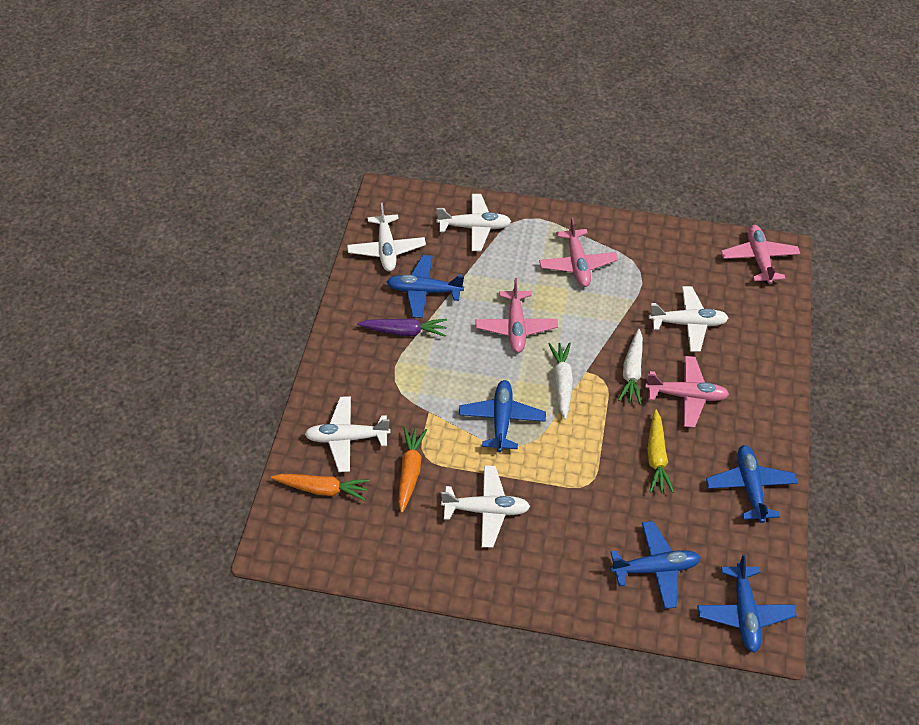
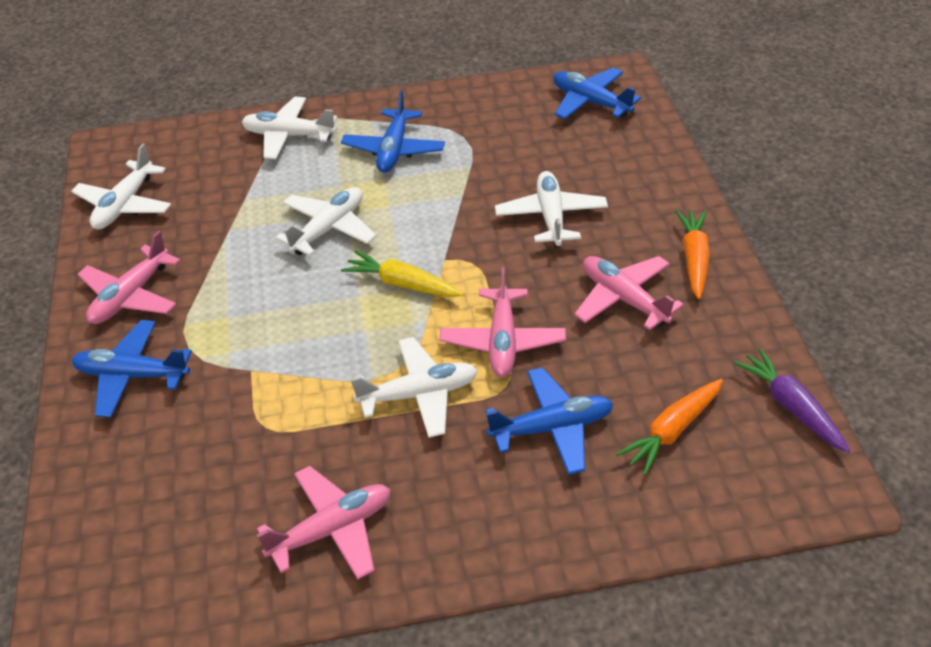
blue plane: 5 -> 4
white carrot: 2 -> 0

